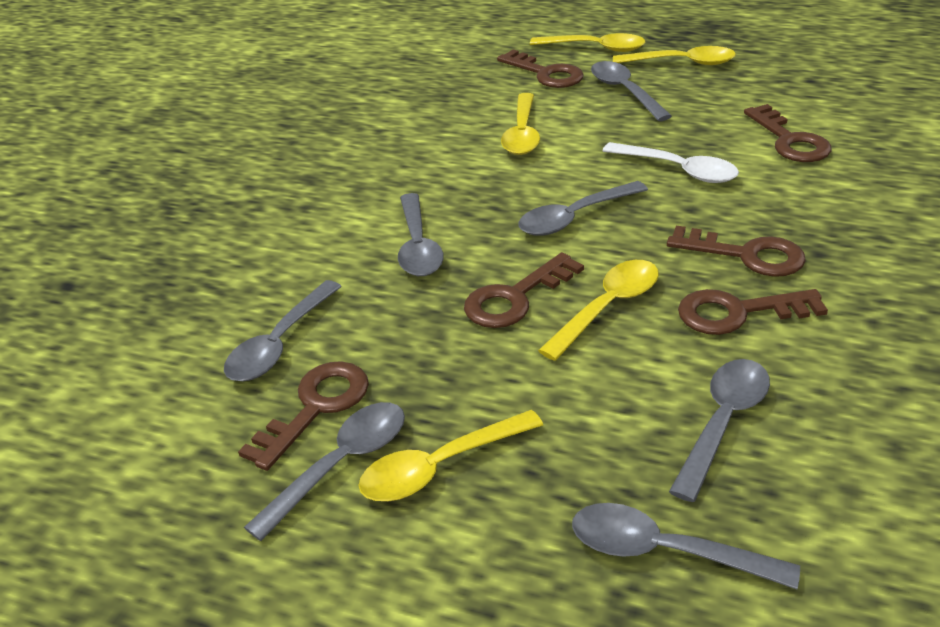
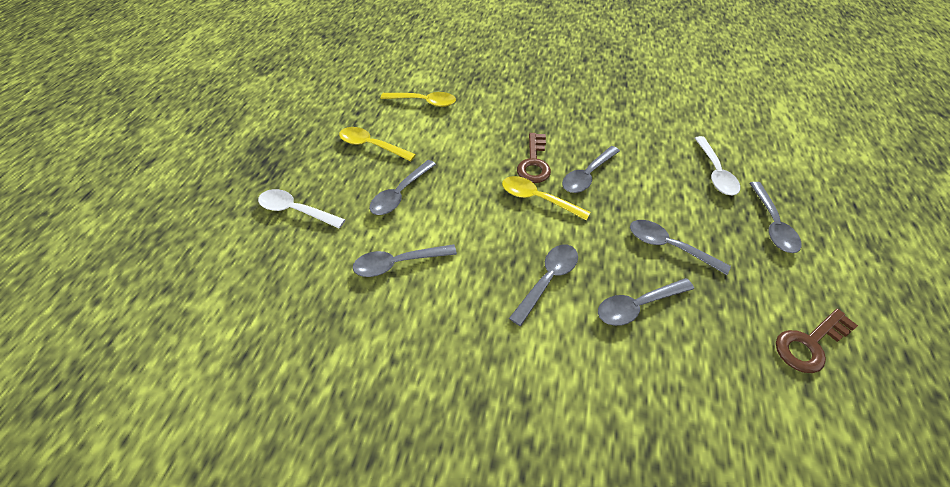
brown key: 6 -> 2
white spoon: 1 -> 2
yellow spoon: 5 -> 3

